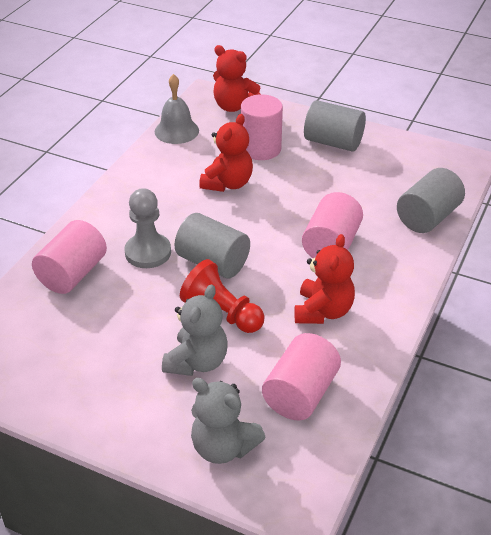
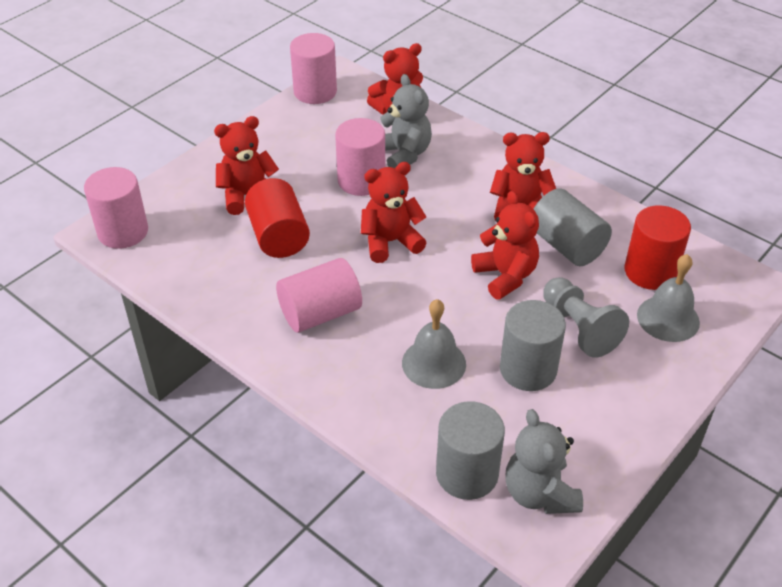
grey bell: 1 -> 2
red cylinder: 0 -> 2
red pawn: 1 -> 0
red teddy bear: 3 -> 5

